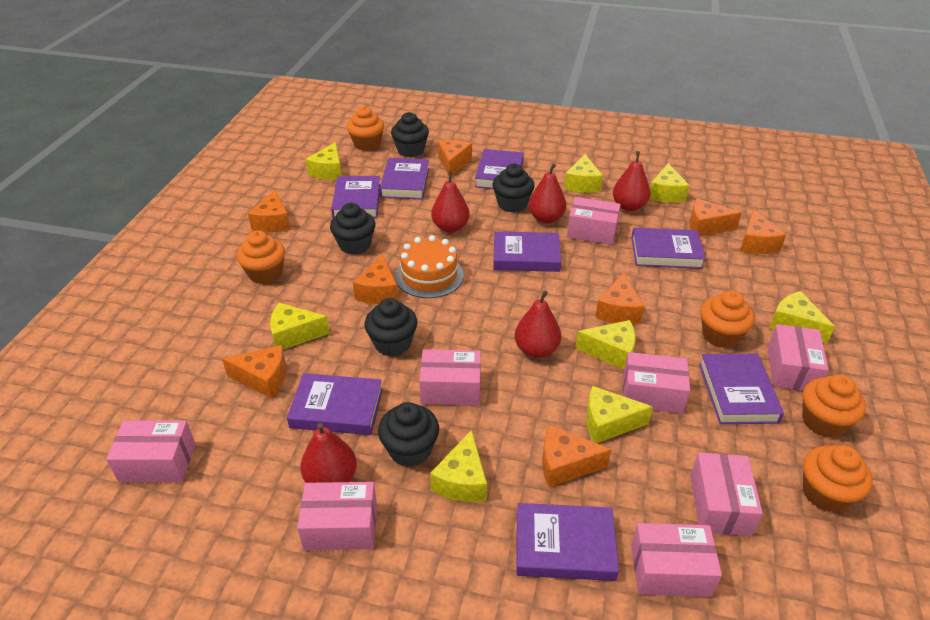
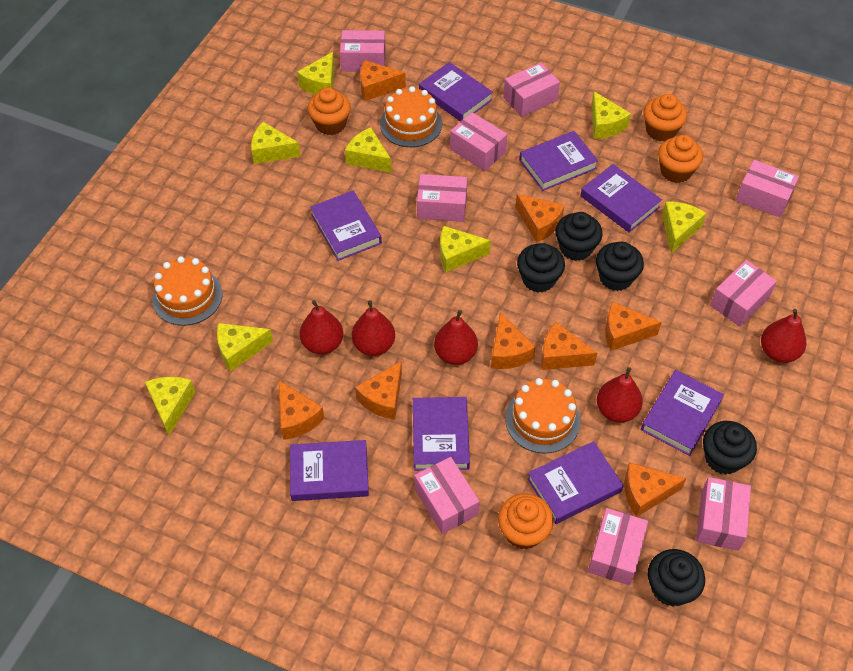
orange cake: 1 -> 3
orange cupcake: 5 -> 4
pink box: 8 -> 9

